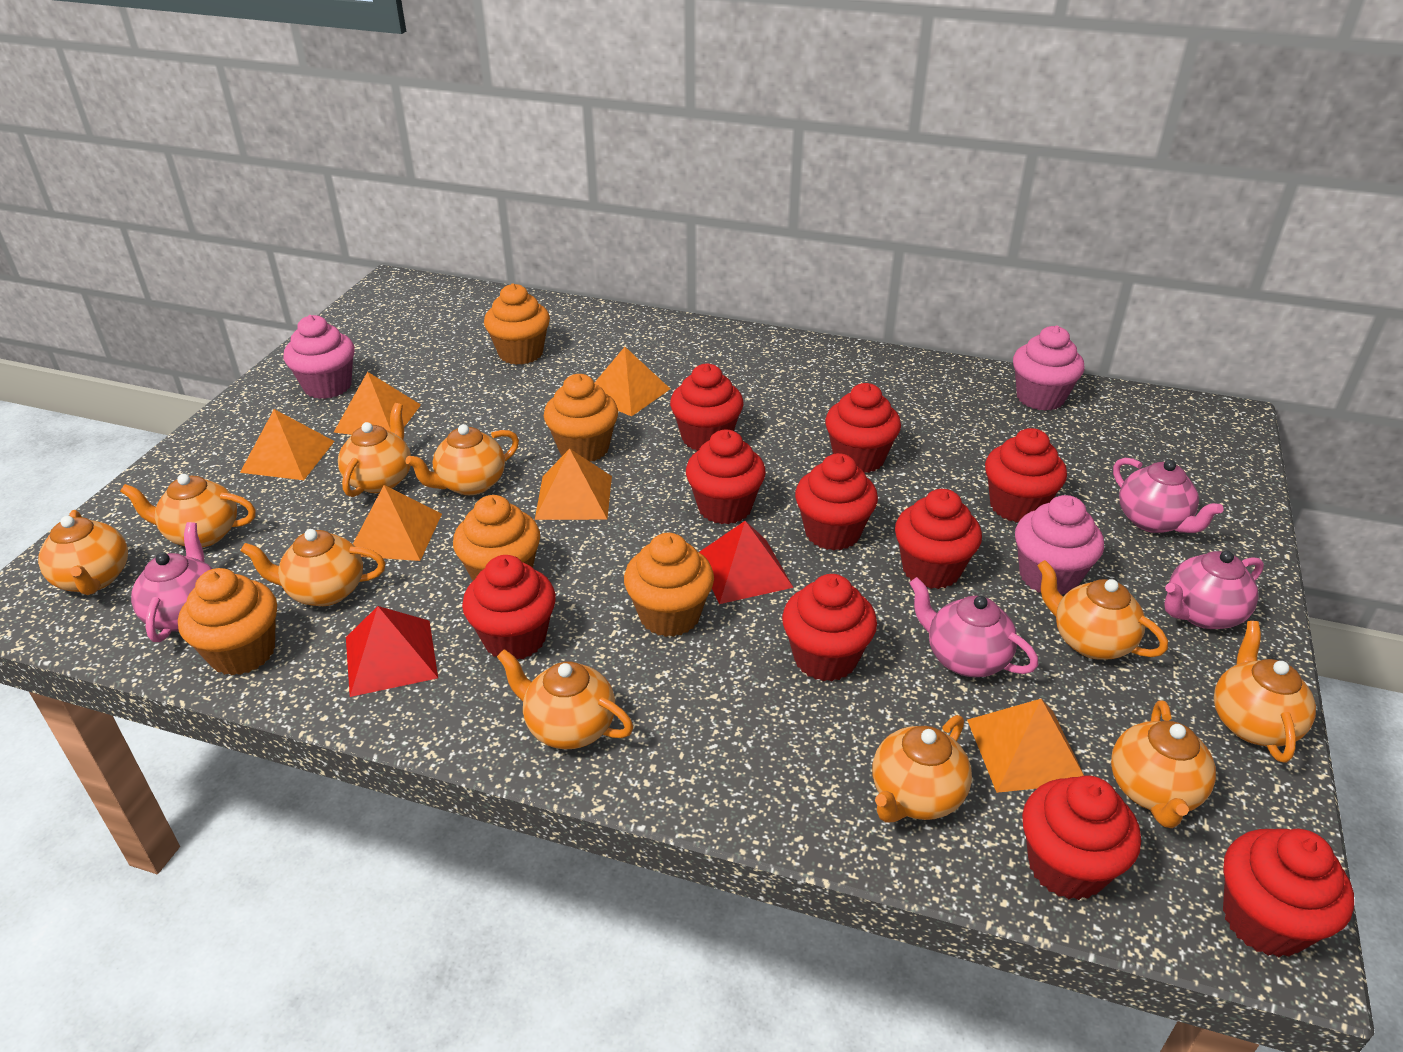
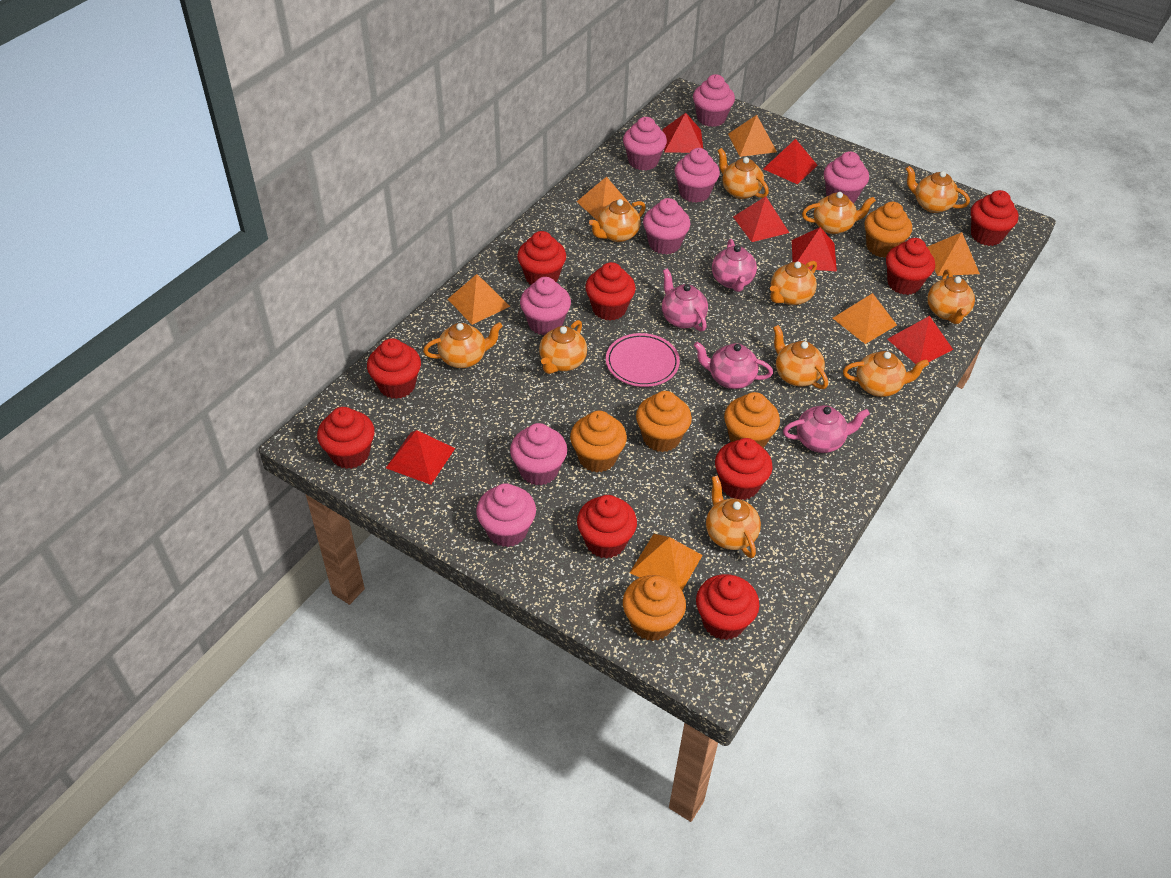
orange teapot: 10 -> 11
pink cupcake: 3 -> 8
pink plate: 0 -> 1
red cupcake: 10 -> 9
red pyramid: 2 -> 6

